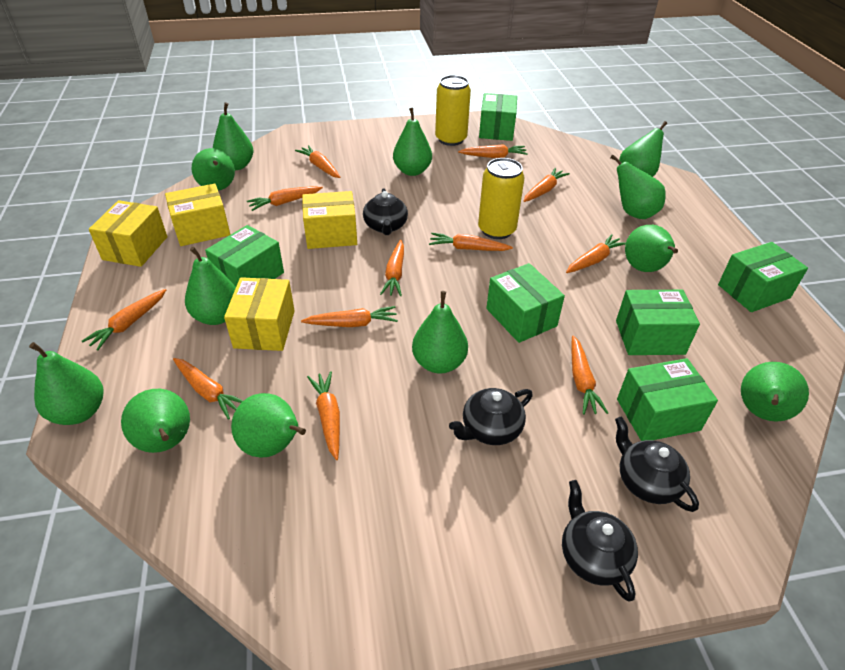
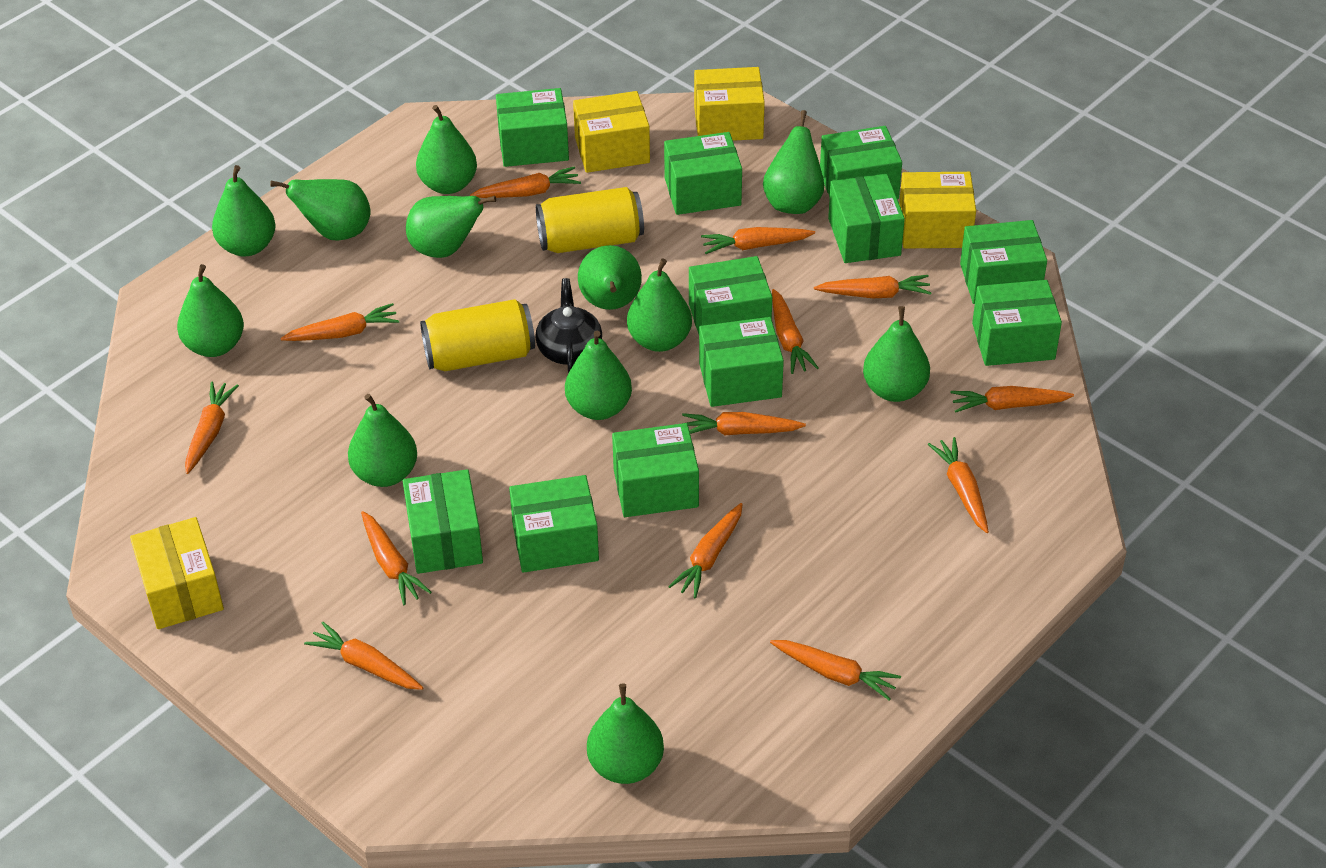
black teapot: 4 -> 1
green box: 6 -> 11
orange carrot: 12 -> 13

